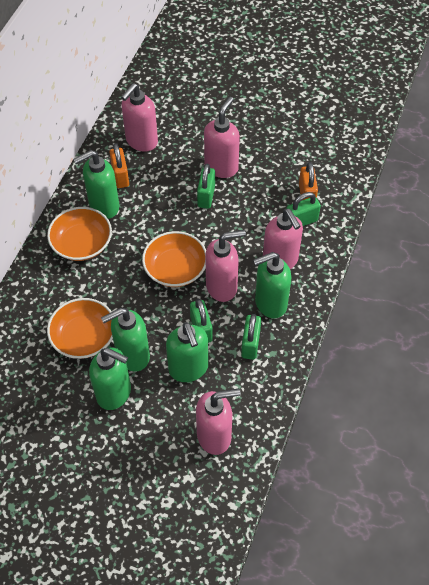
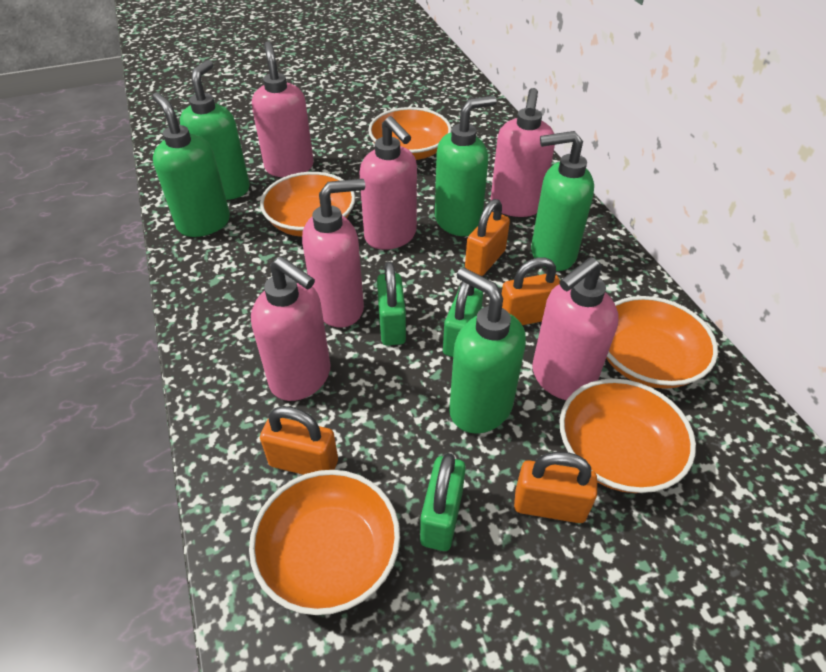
green padlock: 4 -> 3
orange bowl: 3 -> 5
orange padlock: 2 -> 4
pink soap dispenser: 5 -> 6

